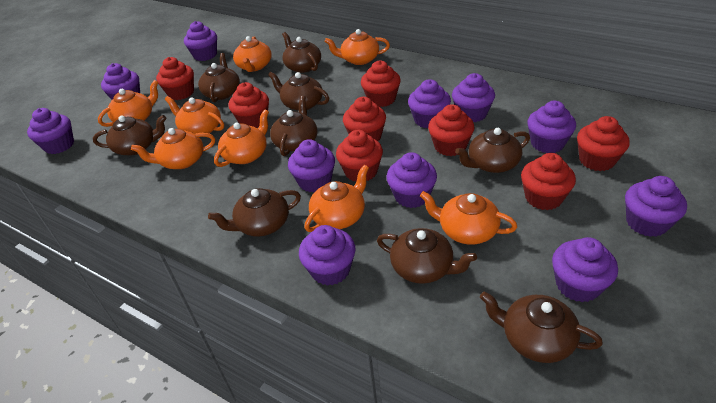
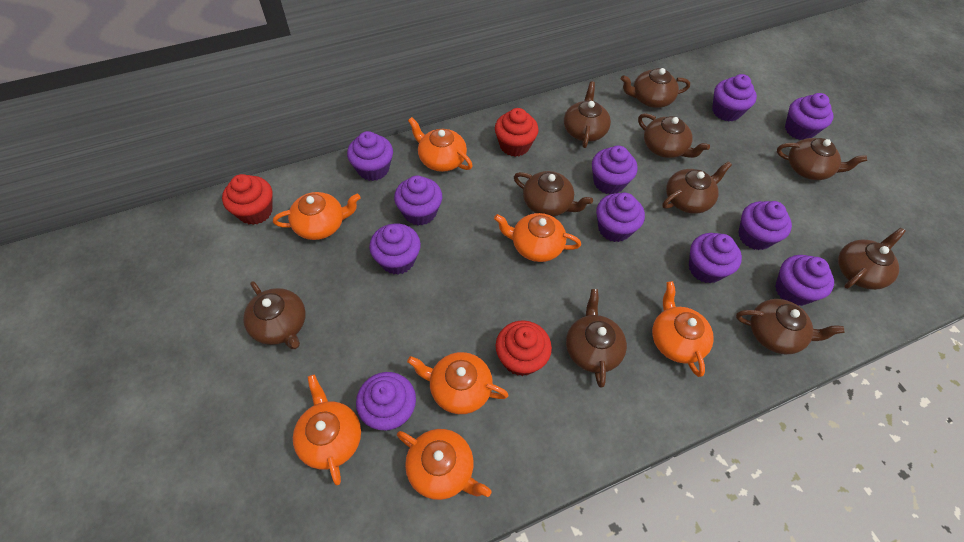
brown teapot: 9 -> 10
orange teapot: 8 -> 7
red cupcake: 8 -> 3

